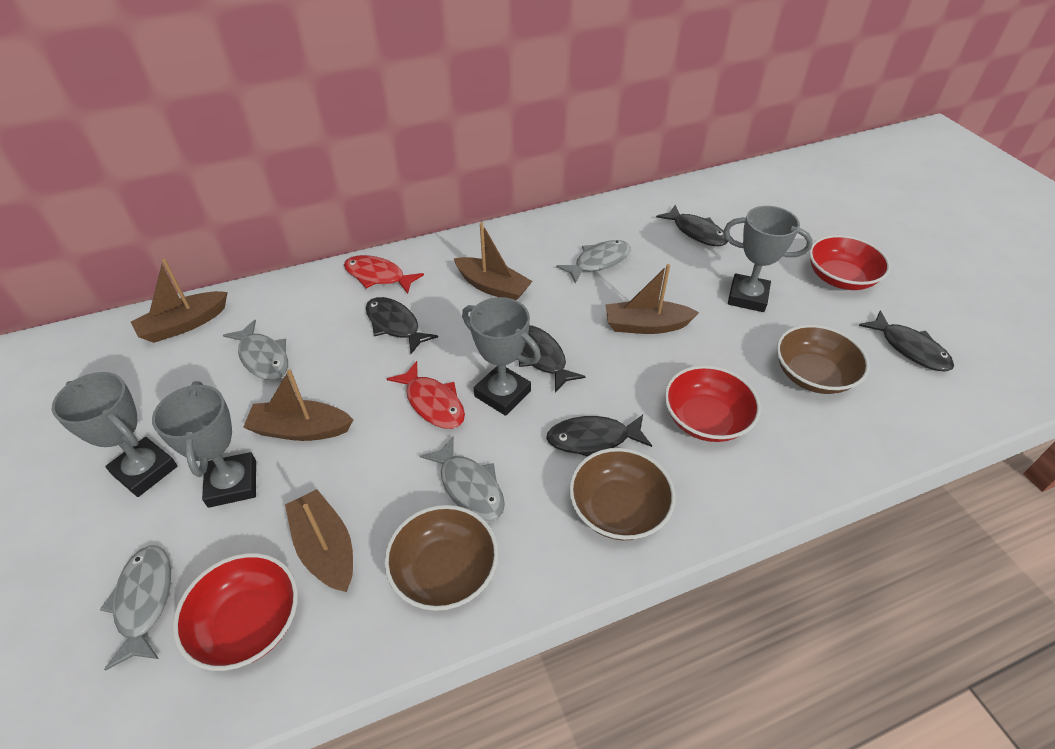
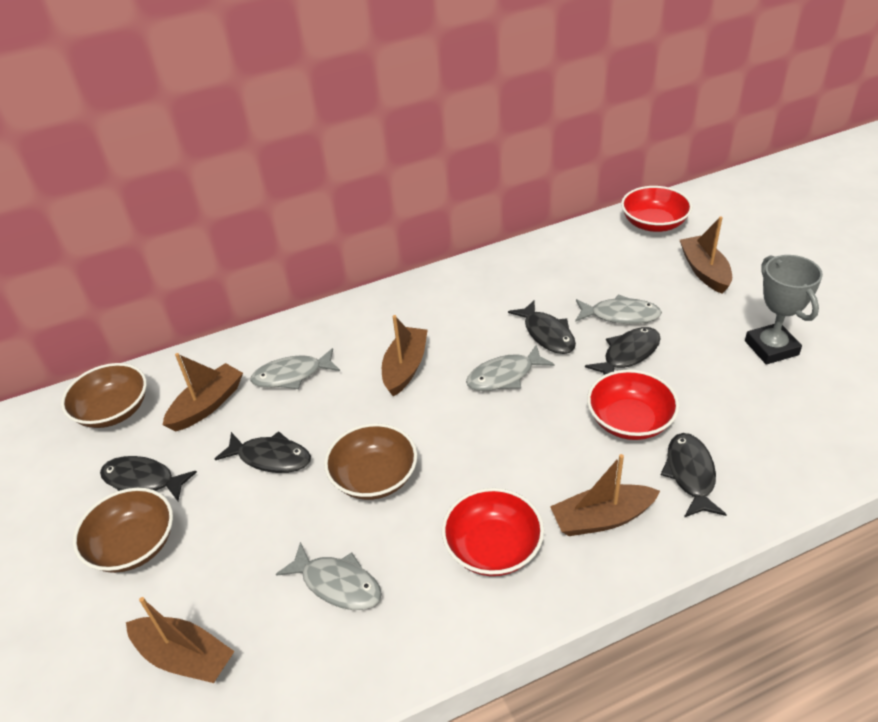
grey trophy: 4 -> 1
red fish: 2 -> 0

